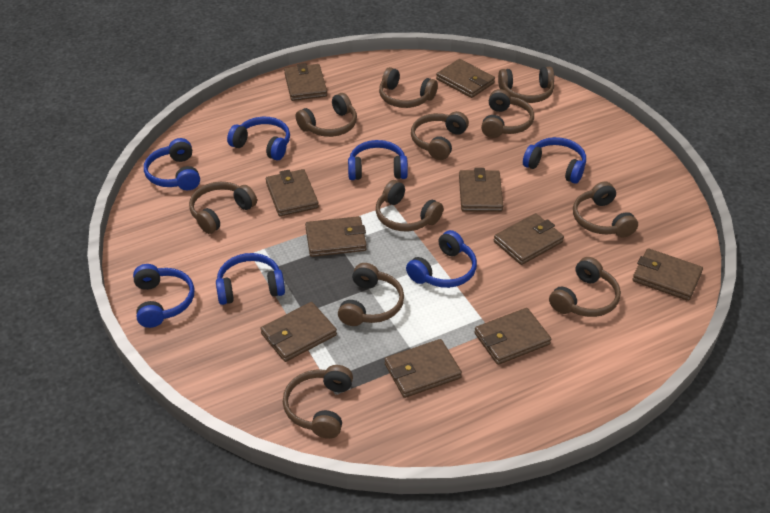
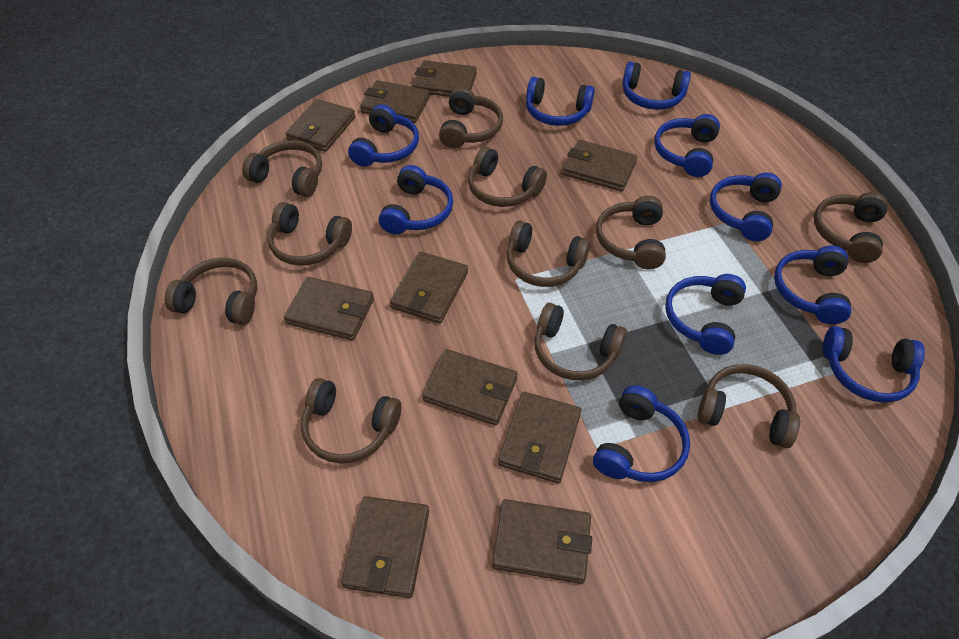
blue headphones: 7 -> 10

